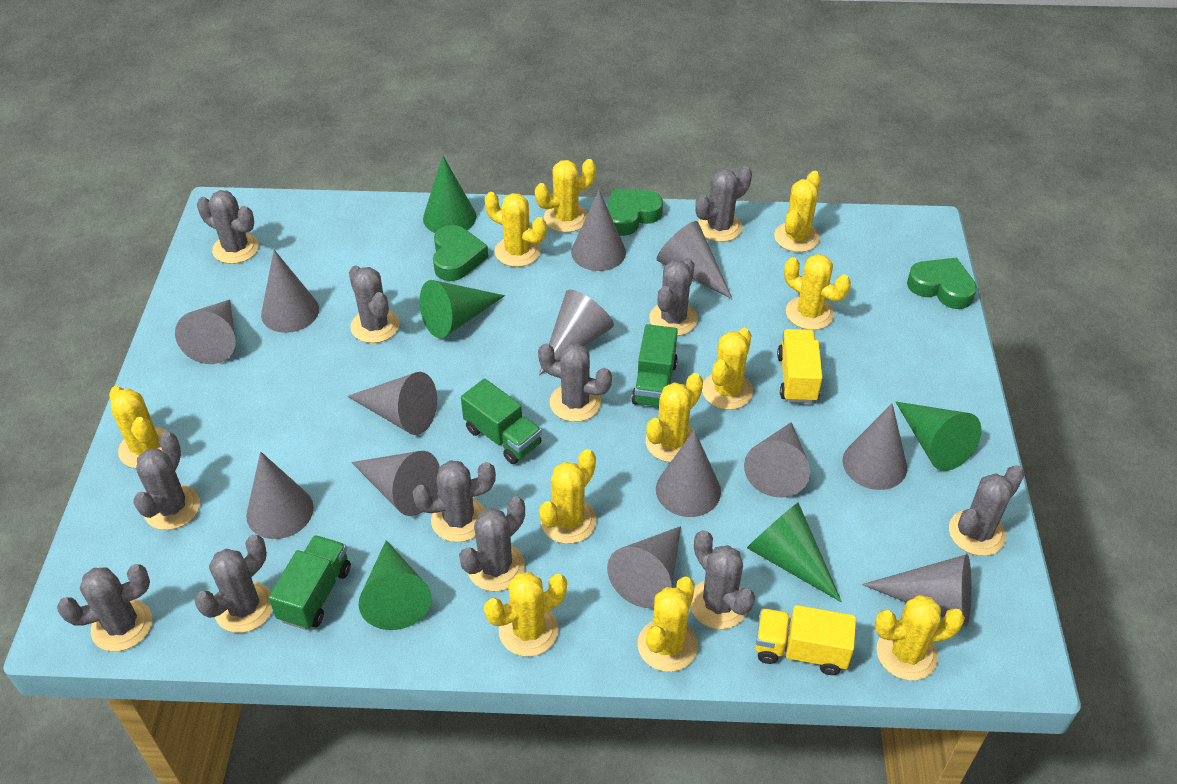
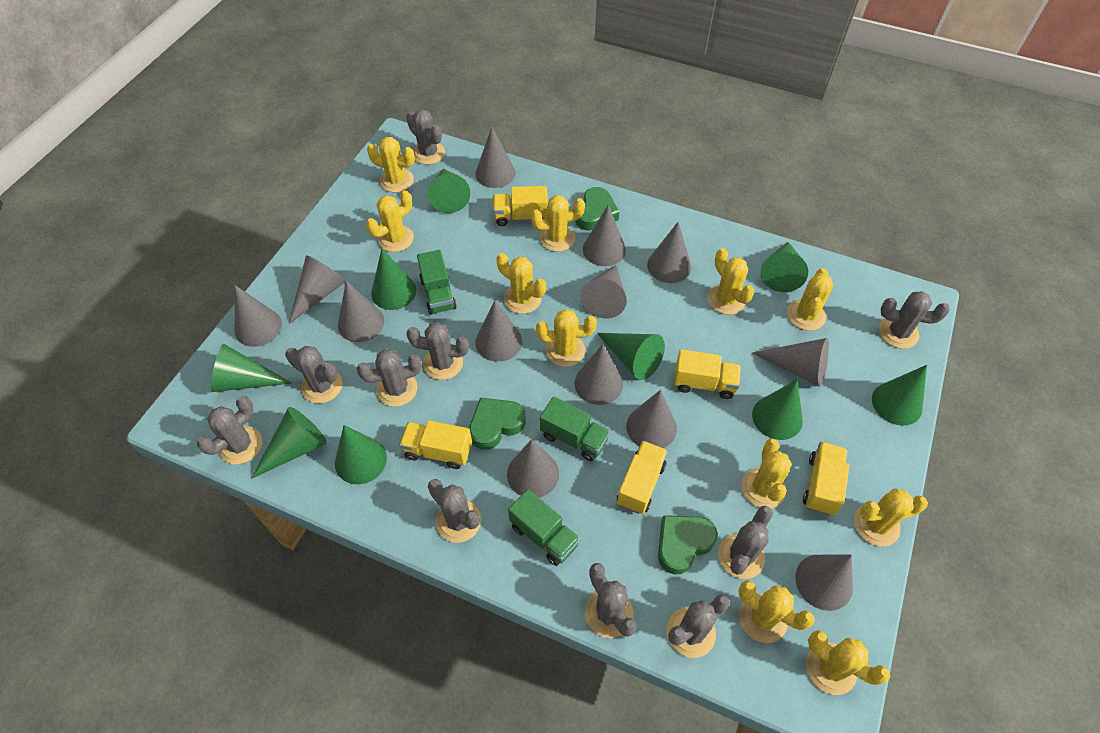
green cone: 5 -> 9
grey cactus: 12 -> 10
yellow truck: 2 -> 5

